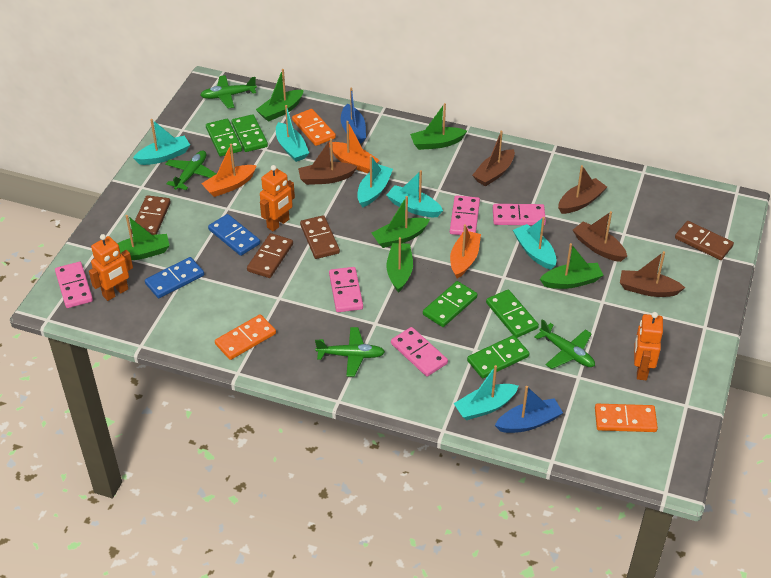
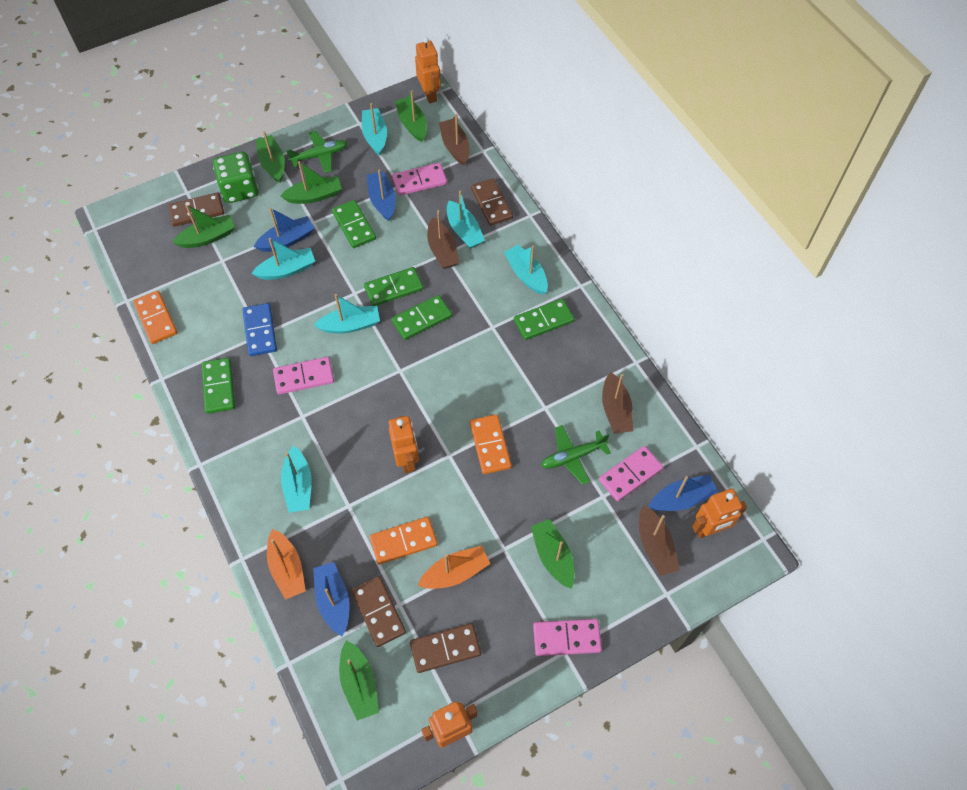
blue boat: 2 -> 4
blue domino: 2 -> 1
brown boat: 5 -> 4
green dice: 0 -> 1
green plane: 4 -> 2
orange boat: 3 -> 2
orange robot: 3 -> 4
pink domino: 5 -> 4

